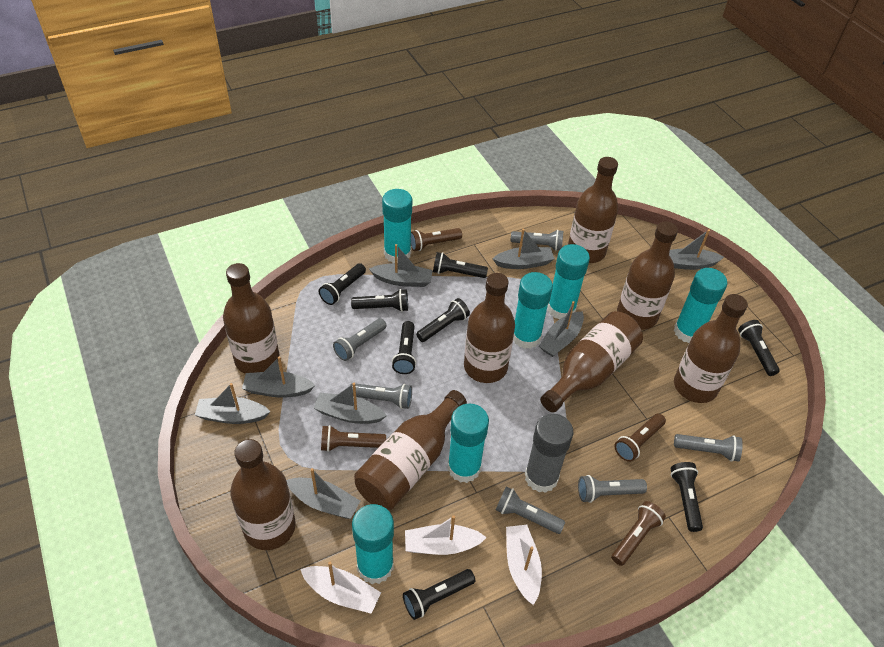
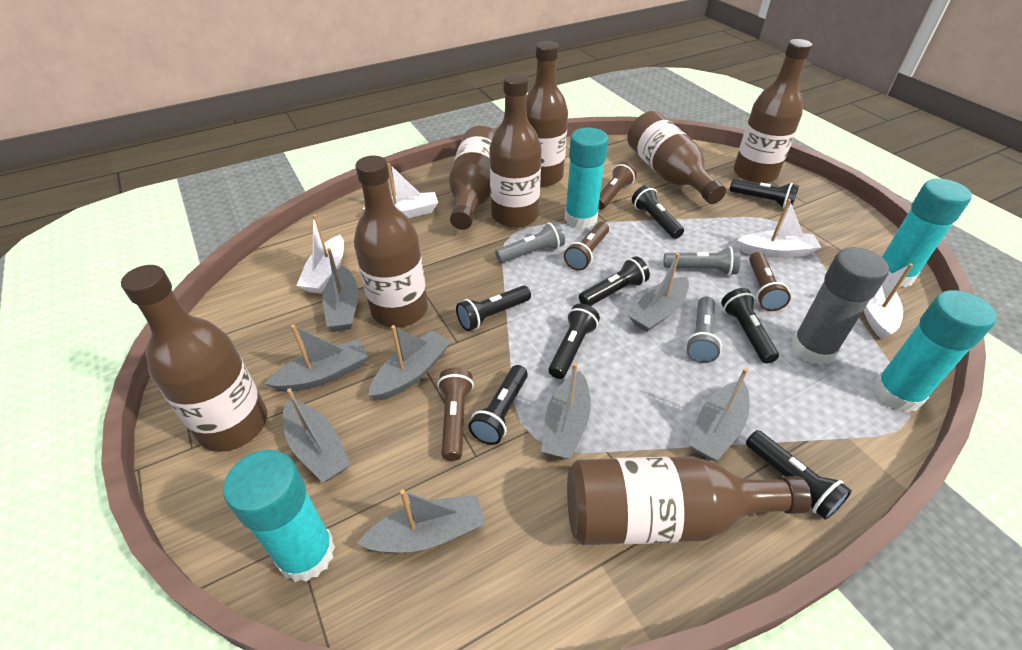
grey flashlight: 6 -> 3
turquoise glue stick: 6 -> 4
white boat: 3 -> 4

